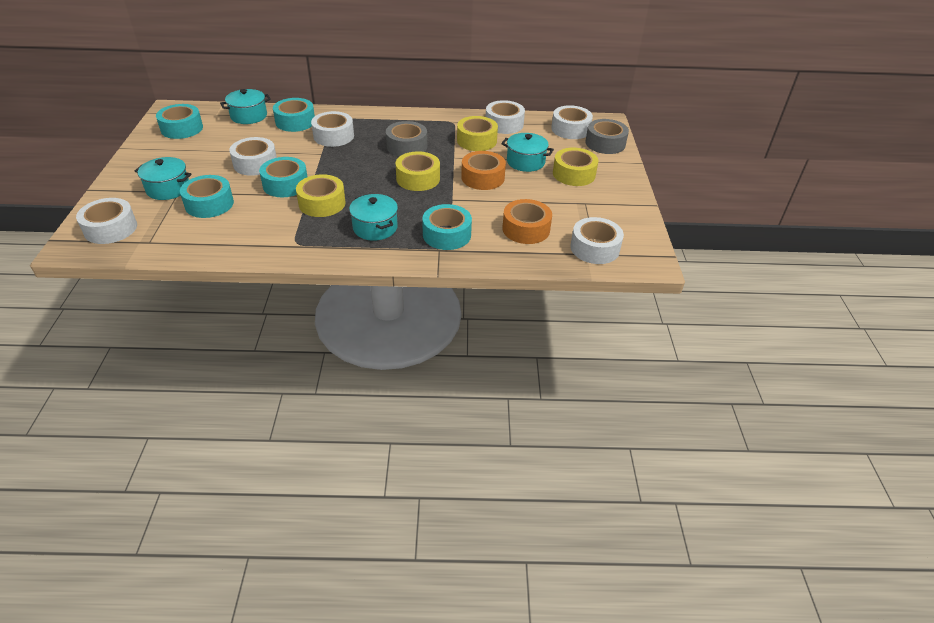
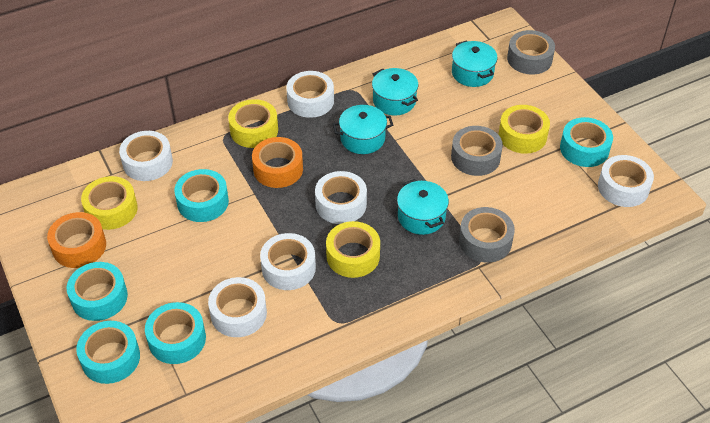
grey tape: 2 -> 3

